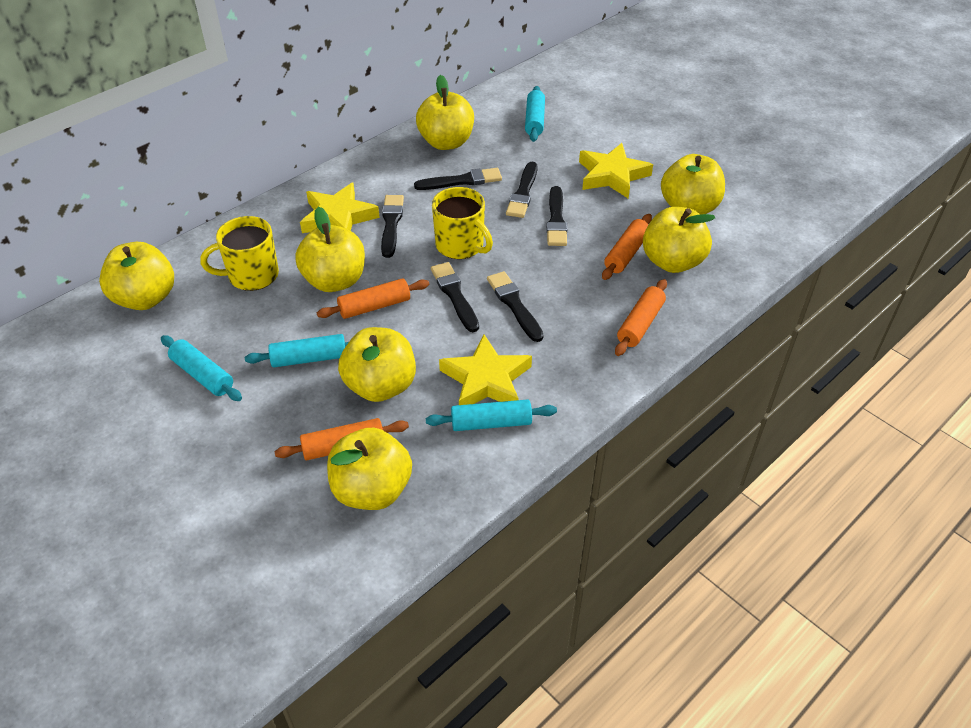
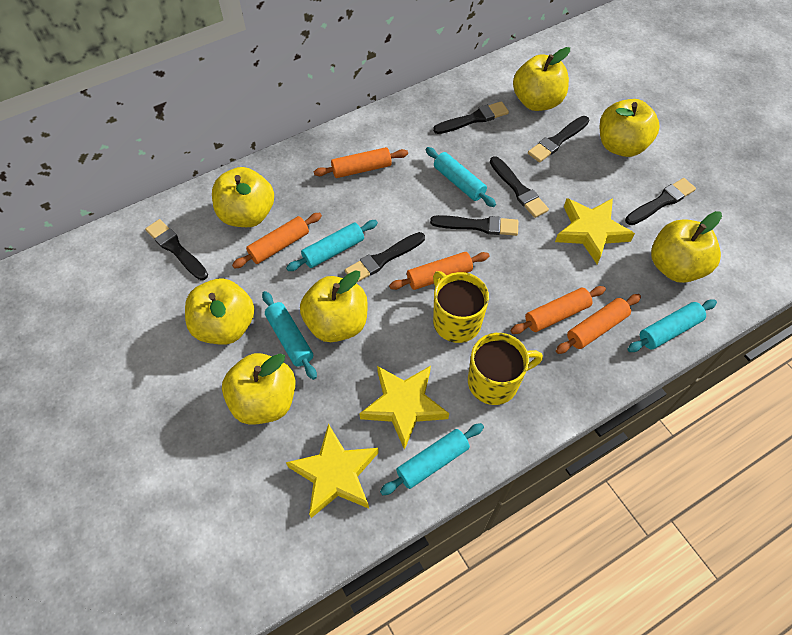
black brush: 6 -> 7
orange rolling pin: 4 -> 5
turquoise rolling pin: 4 -> 5

